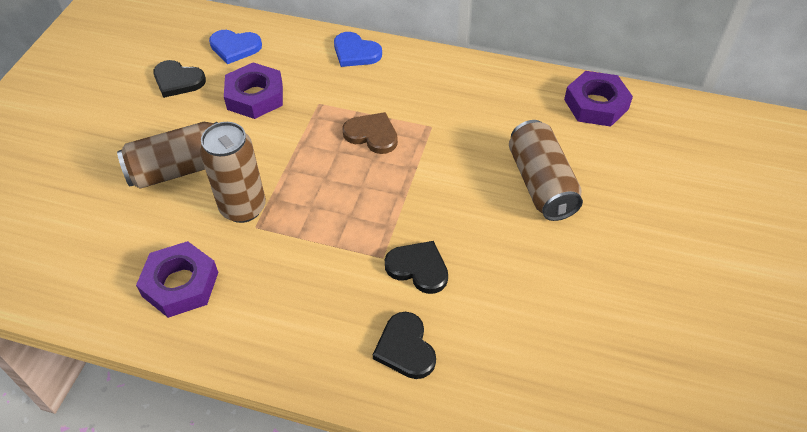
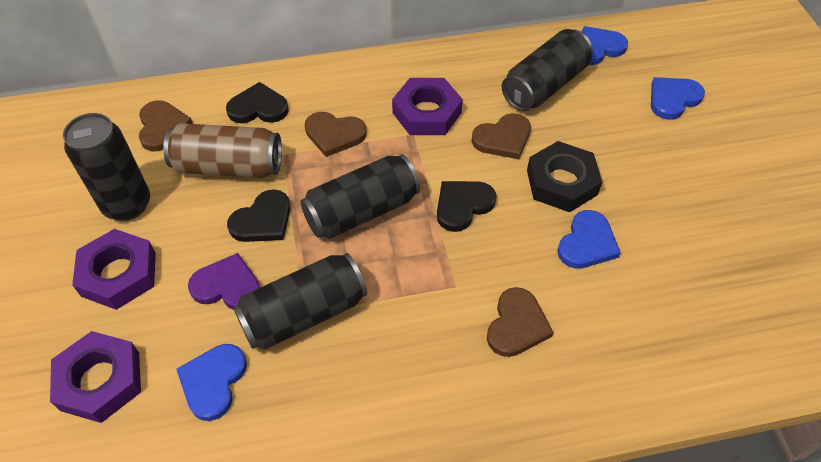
black can: 0 -> 4
black nut: 0 -> 1
blue heart: 2 -> 4
brown can: 3 -> 1
brown heart: 1 -> 4
purple heart: 0 -> 1

